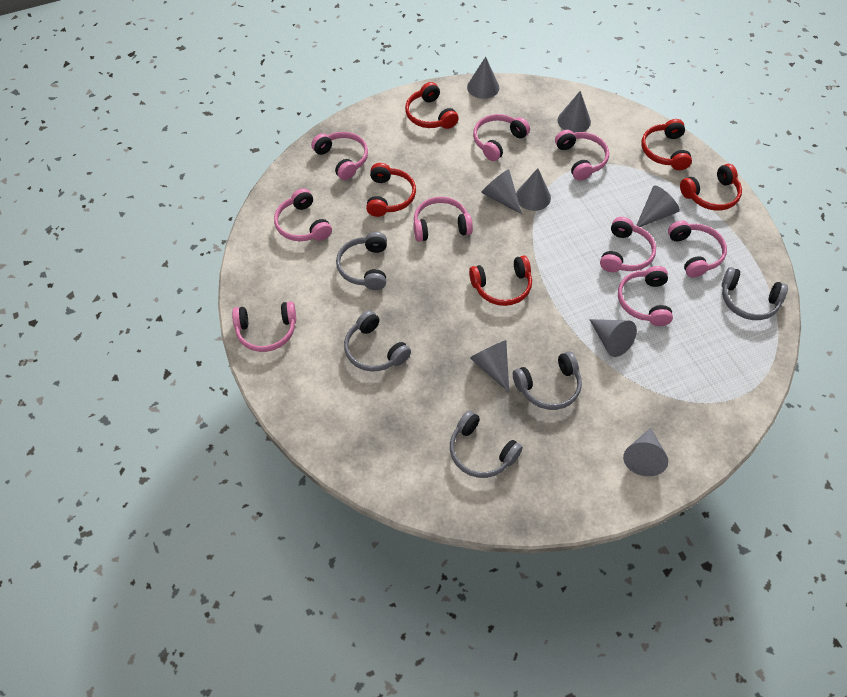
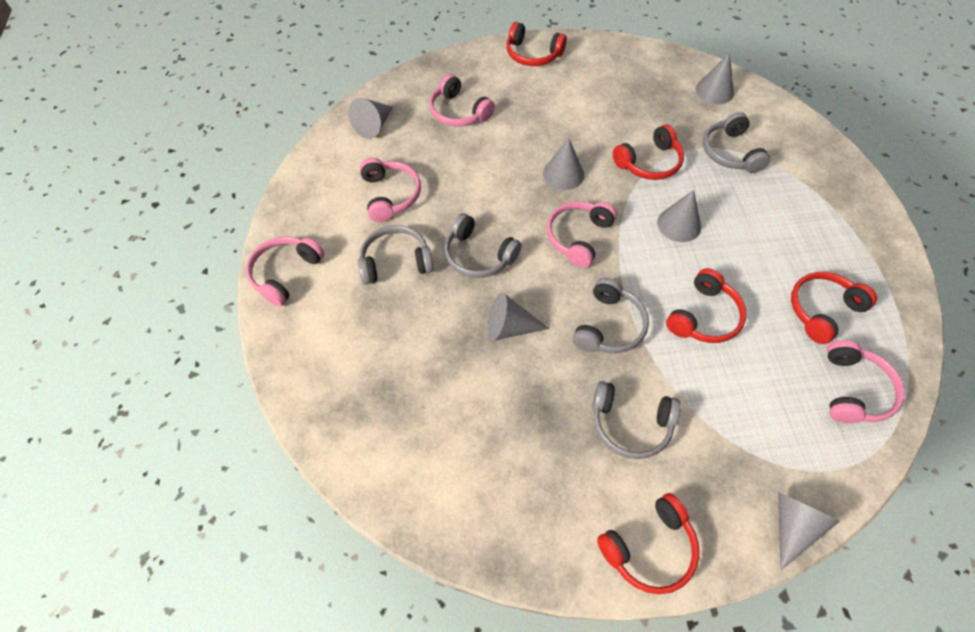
grey cone: 8 -> 6
pink headphones: 9 -> 5

